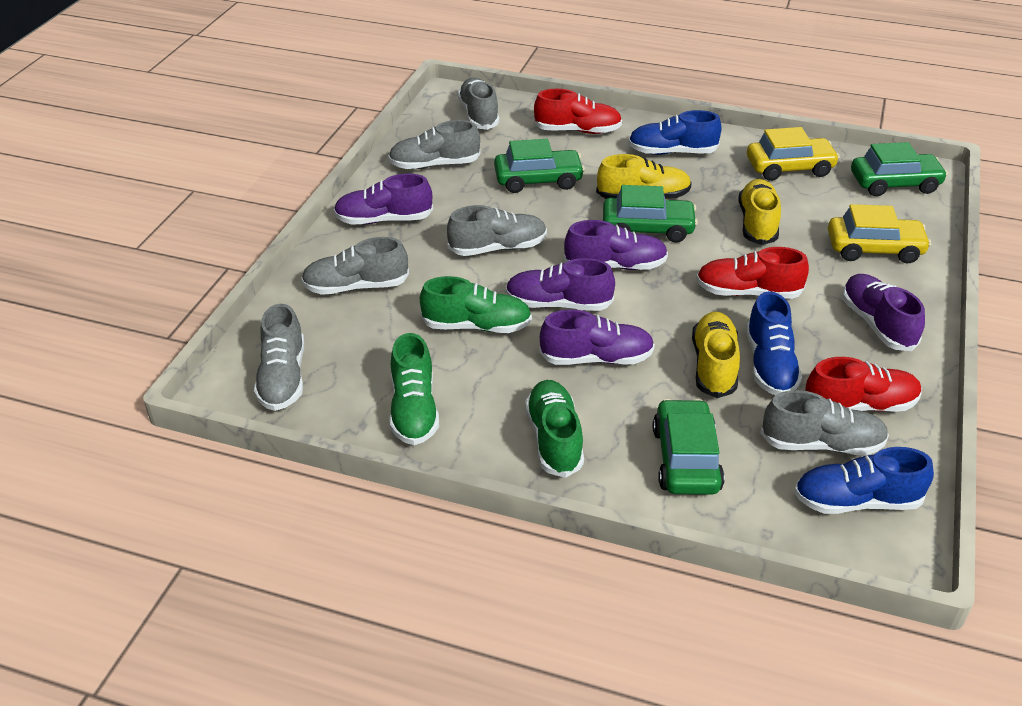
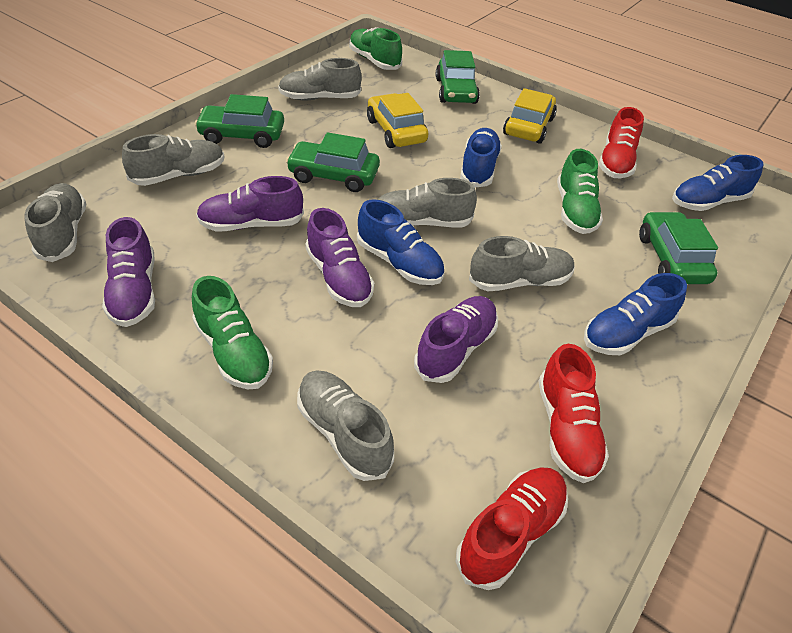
blue shoe: 3 -> 4
purple shoe: 5 -> 4
yellow shoe: 3 -> 0

